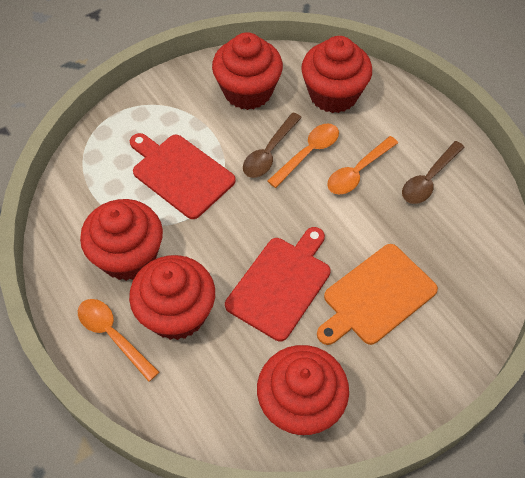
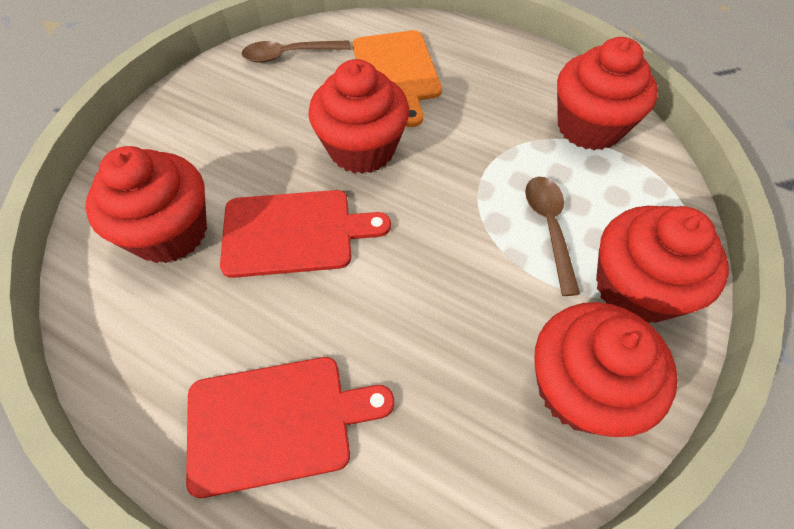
orange spoon: 3 -> 0

